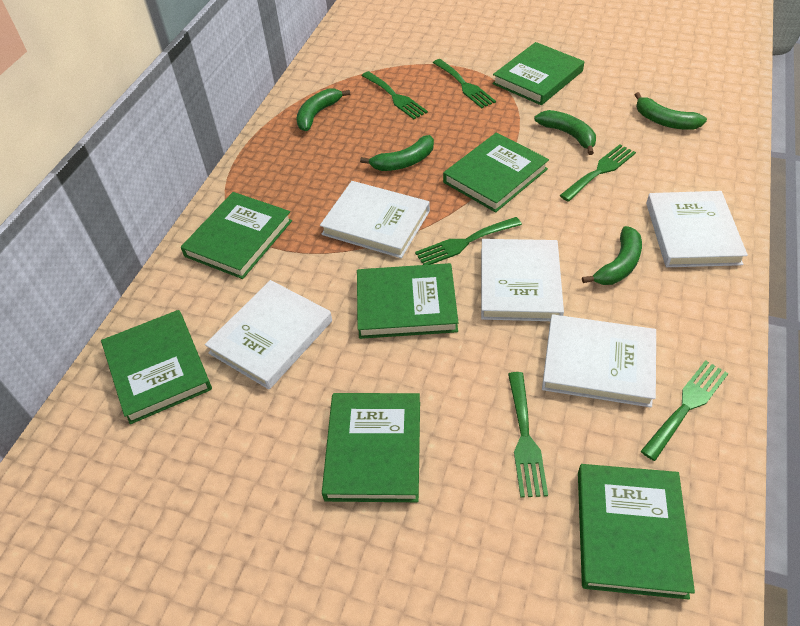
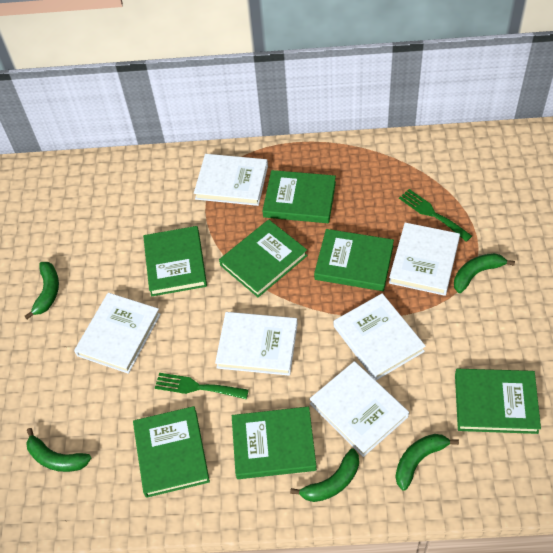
green fork: 6 -> 2
white book: 5 -> 6

